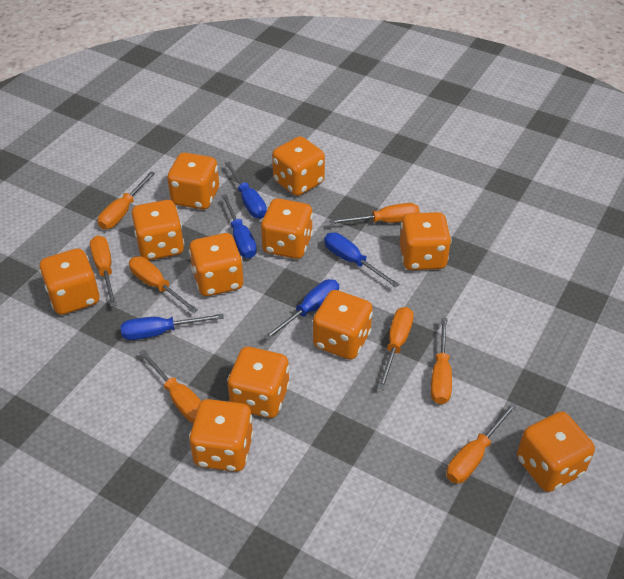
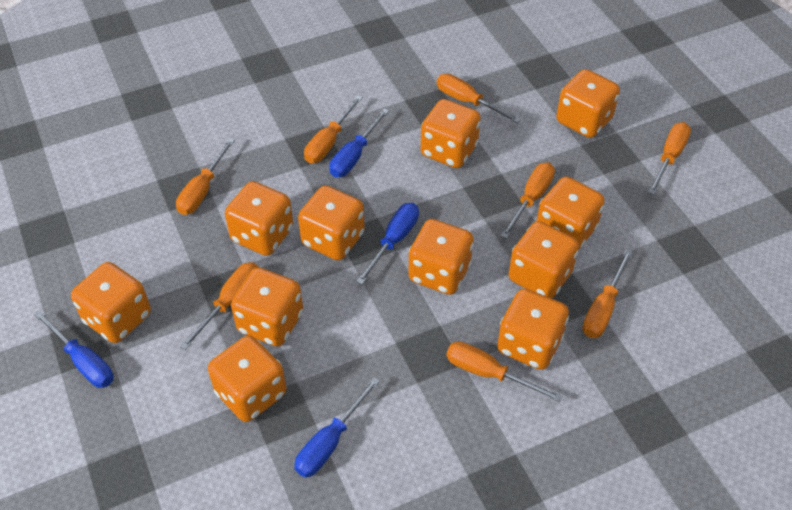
blue screwdriver: 5 -> 4

